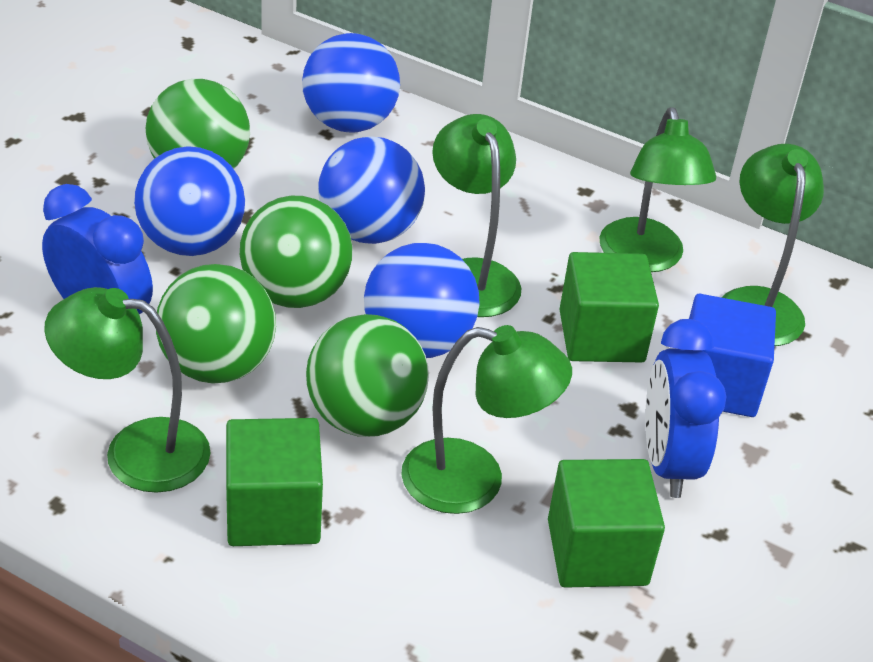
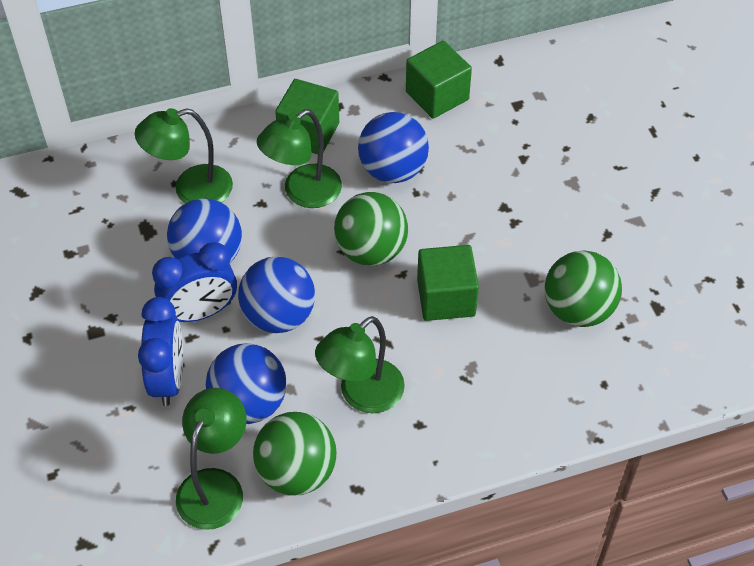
blue cube: 1 -> 0
green ball: 4 -> 3
green lamp: 5 -> 4

